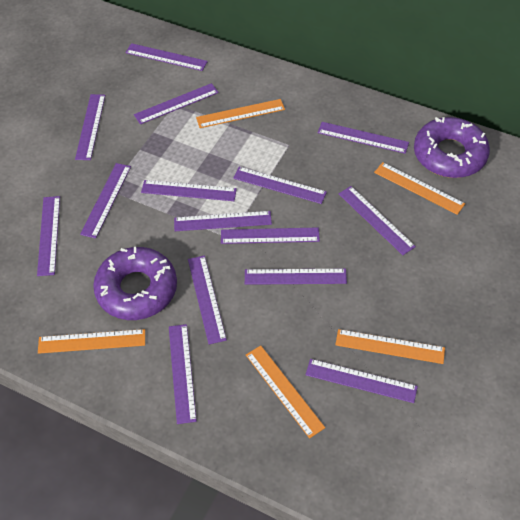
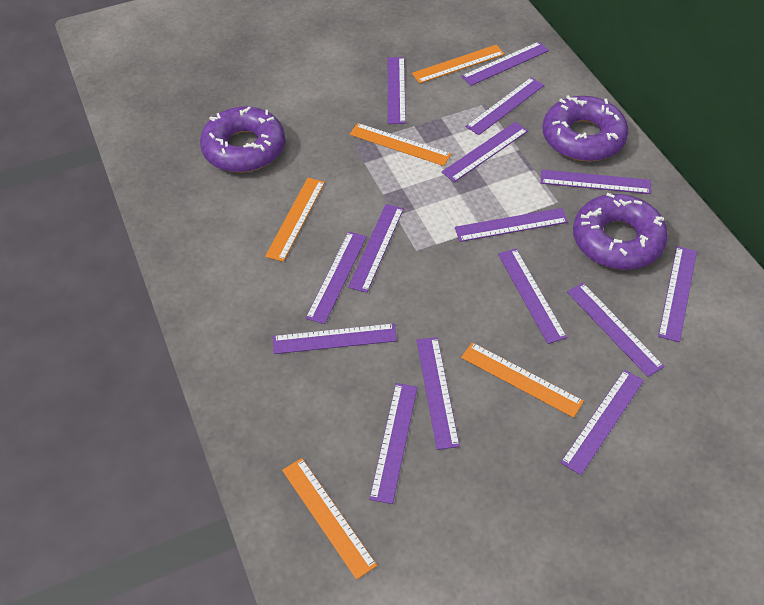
purple donut: 2 -> 3

